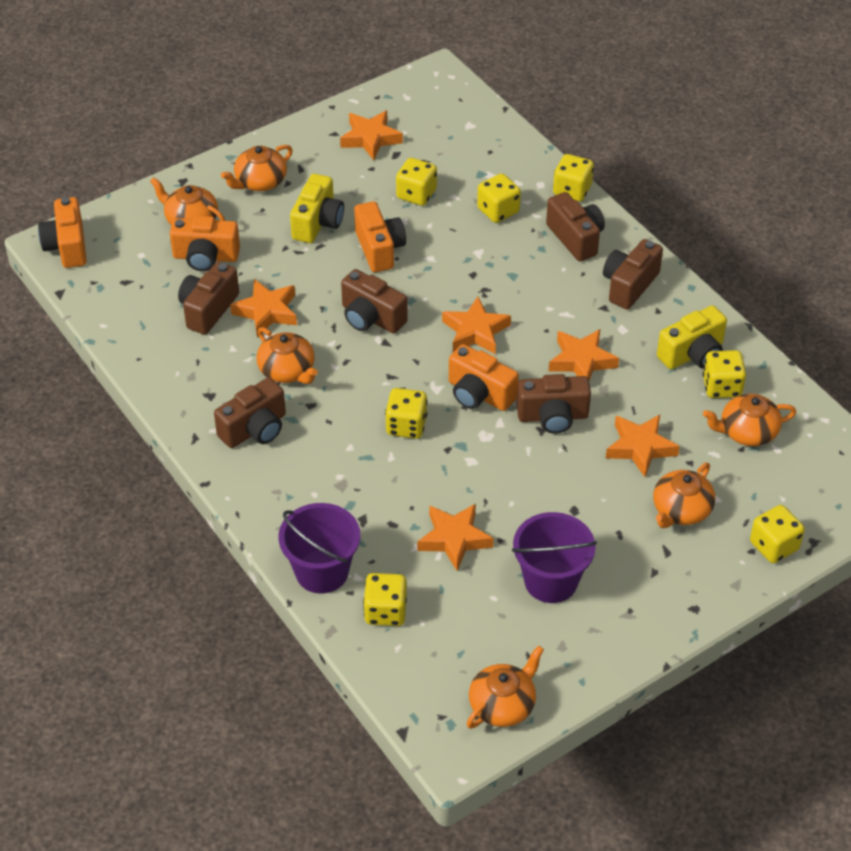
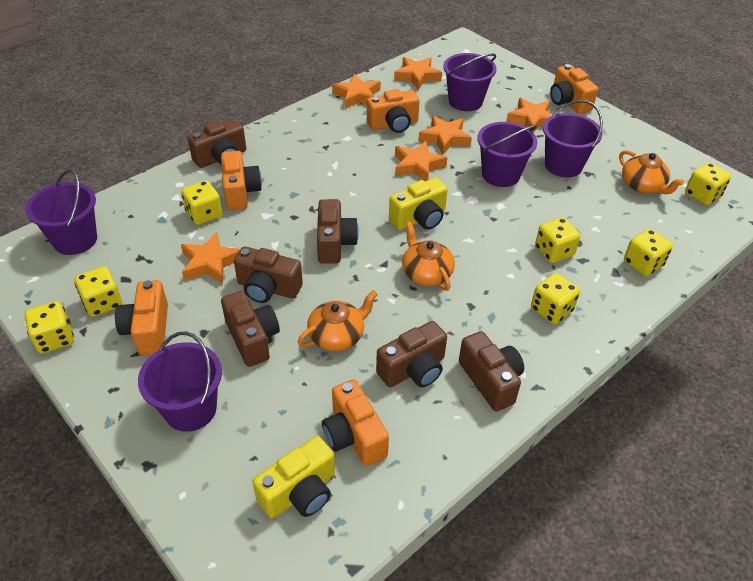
orange camera: 4 -> 5
orange teapot: 6 -> 3
purple bucket: 2 -> 5

